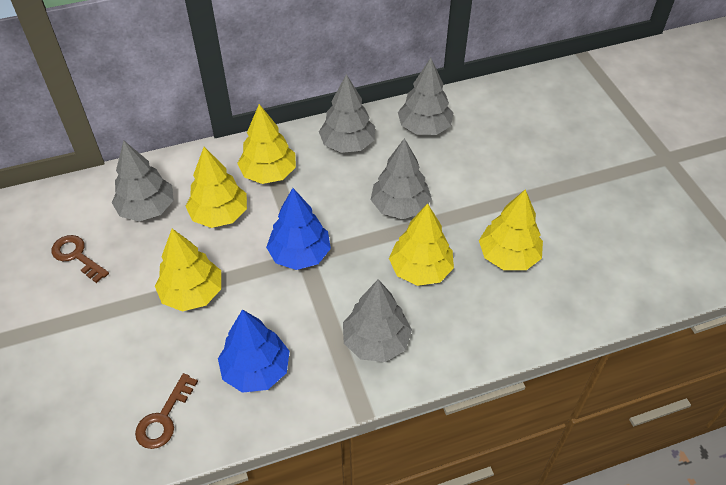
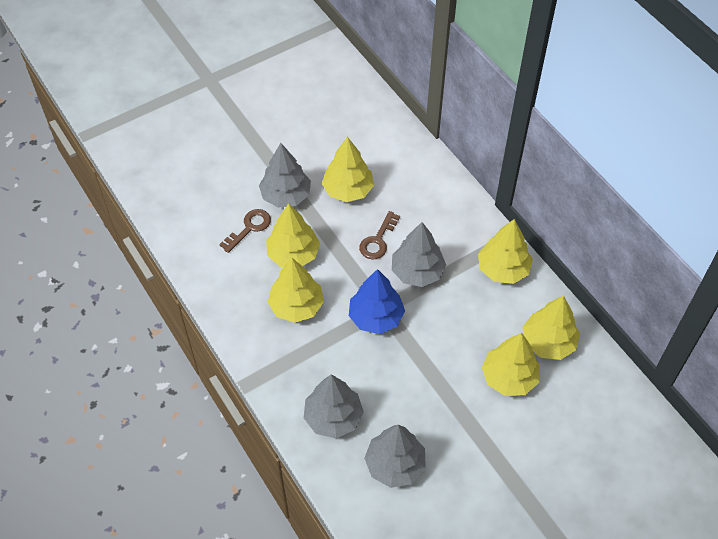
blue tree: 2 -> 1
grey tree: 5 -> 4
yellow tree: 5 -> 6

